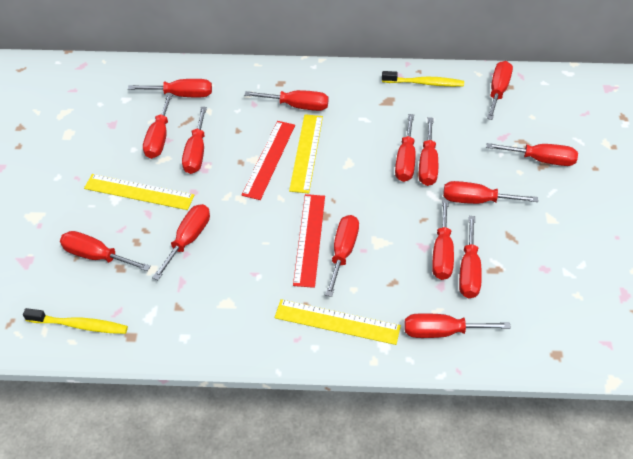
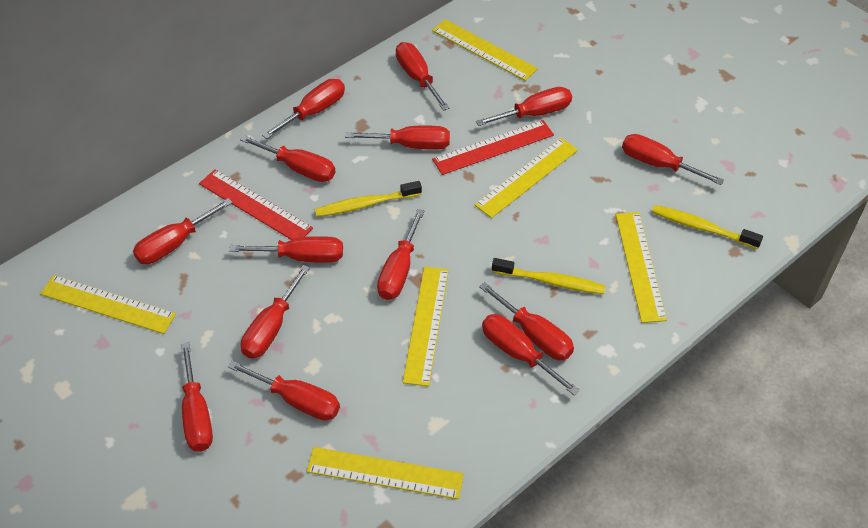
red screwdriver: 15 -> 14
yellow ruler: 3 -> 6
yellow toothbrush: 2 -> 3

